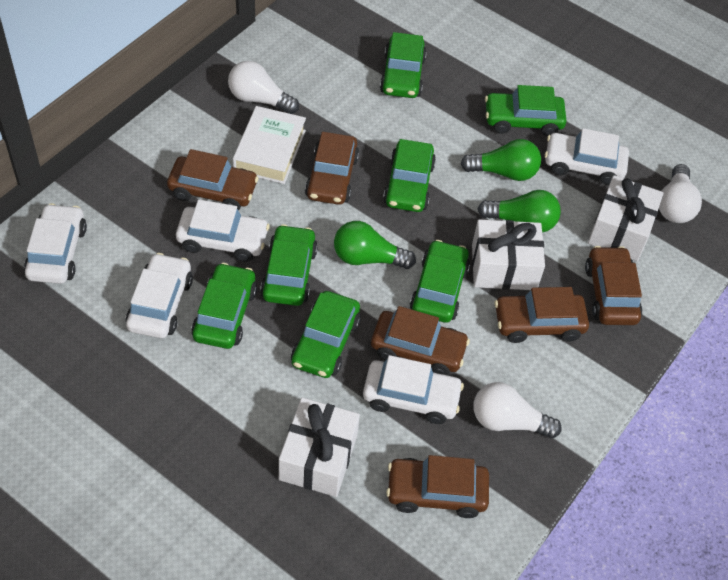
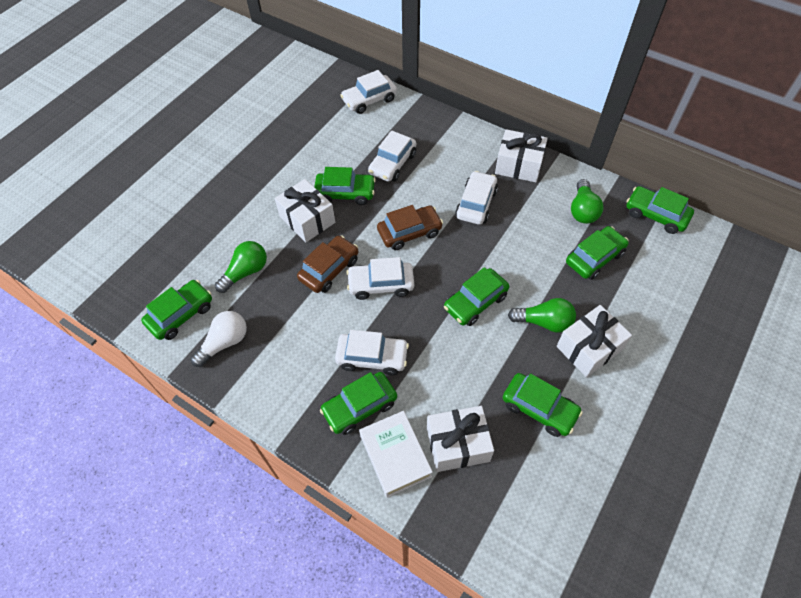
brown car: 6 -> 2
white gift: 3 -> 4
white light bulb: 3 -> 1

